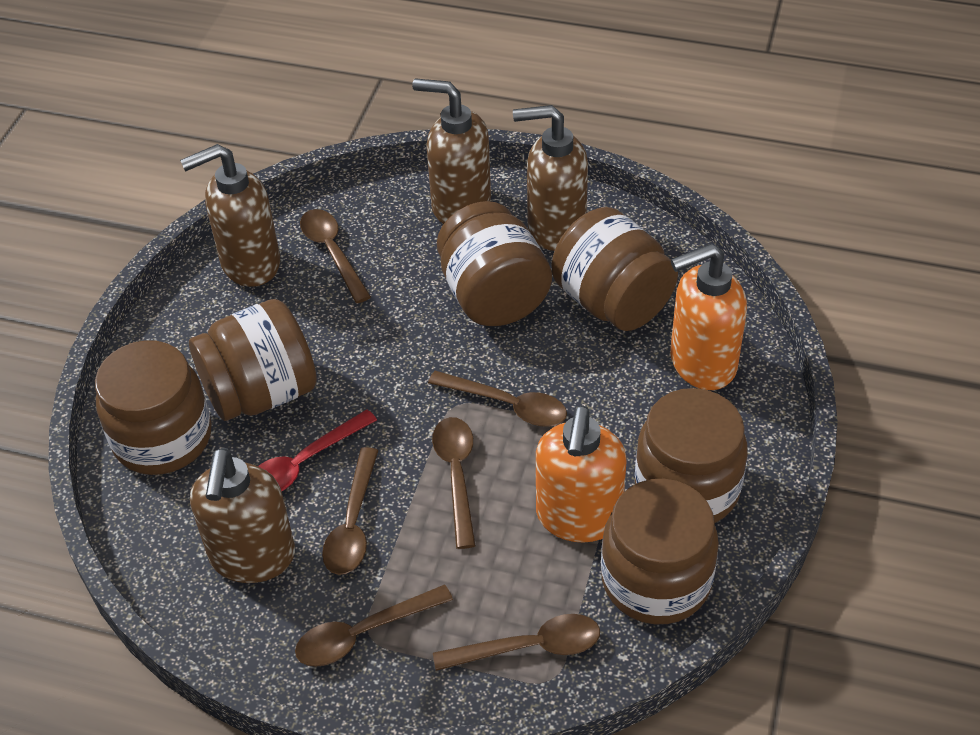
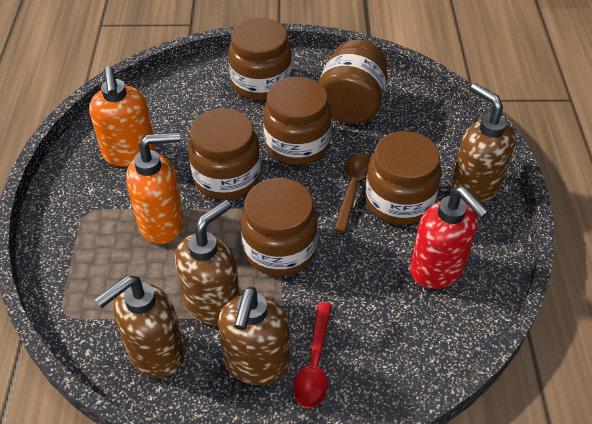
brown spoon: 6 -> 1
red soap dispenser: 0 -> 1

